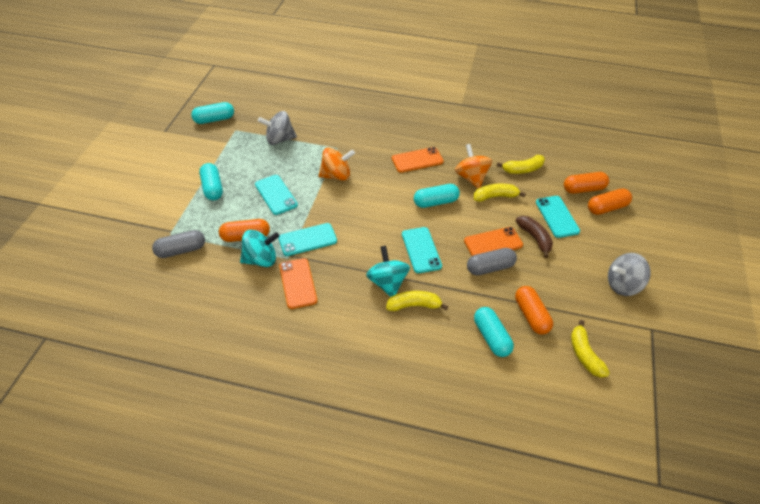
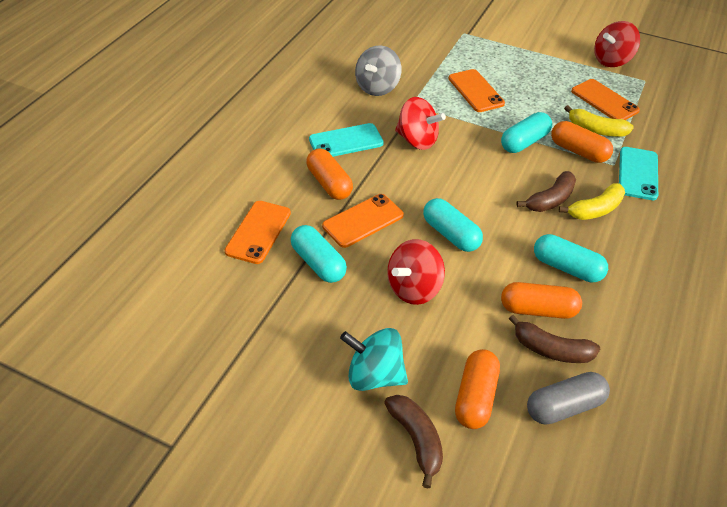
brown banana: 1 -> 3
grey capsule: 2 -> 1
grey spinning top: 2 -> 1
orange phone: 3 -> 4
orange spinning top: 2 -> 0
red spinning top: 0 -> 3
turquoise phone: 4 -> 2
turquoise spinning top: 2 -> 1
yellow banana: 4 -> 2

